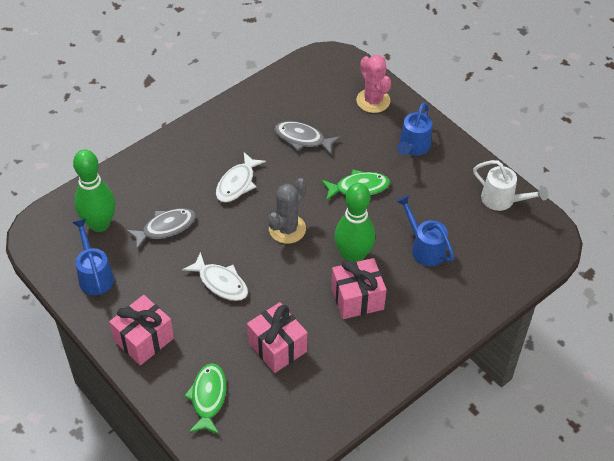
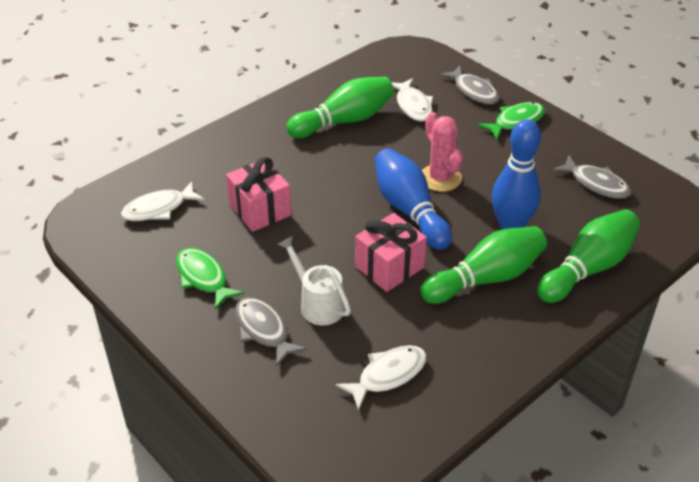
blue bowling pin: 0 -> 2
blue watering can: 3 -> 0
green bowling pin: 2 -> 3
grey cactus: 1 -> 0
grey fish: 2 -> 3
pink gift: 3 -> 2
white fish: 2 -> 3

